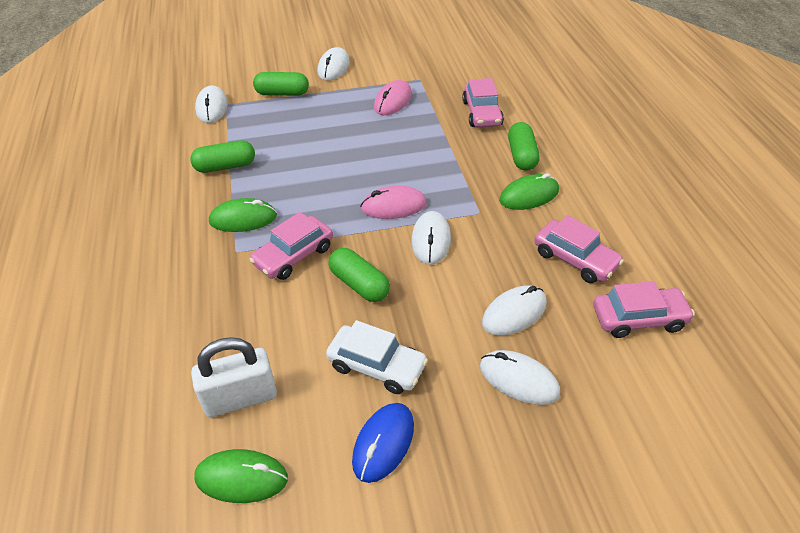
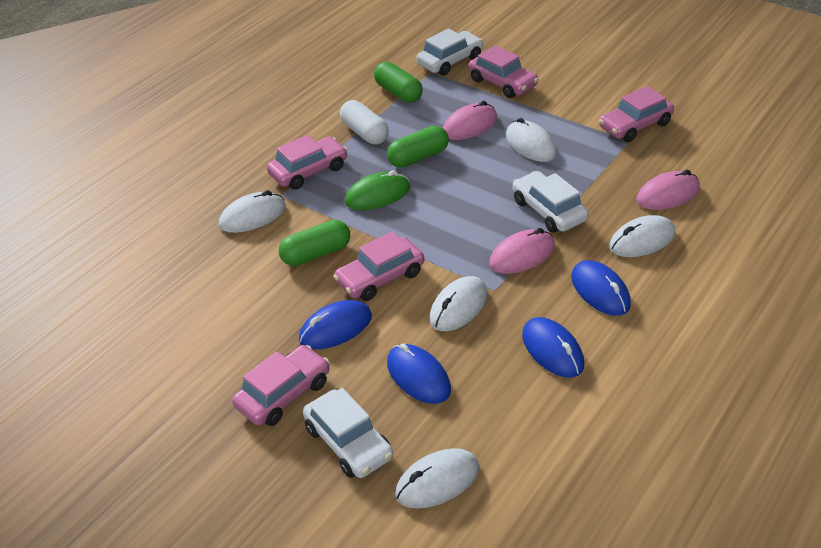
blue mouse: 1 -> 4
green capsule: 4 -> 3
green mouse: 3 -> 1
pink car: 4 -> 5
pink mouse: 2 -> 3
white capsule: 0 -> 1
white car: 1 -> 3
white padlock: 1 -> 0

